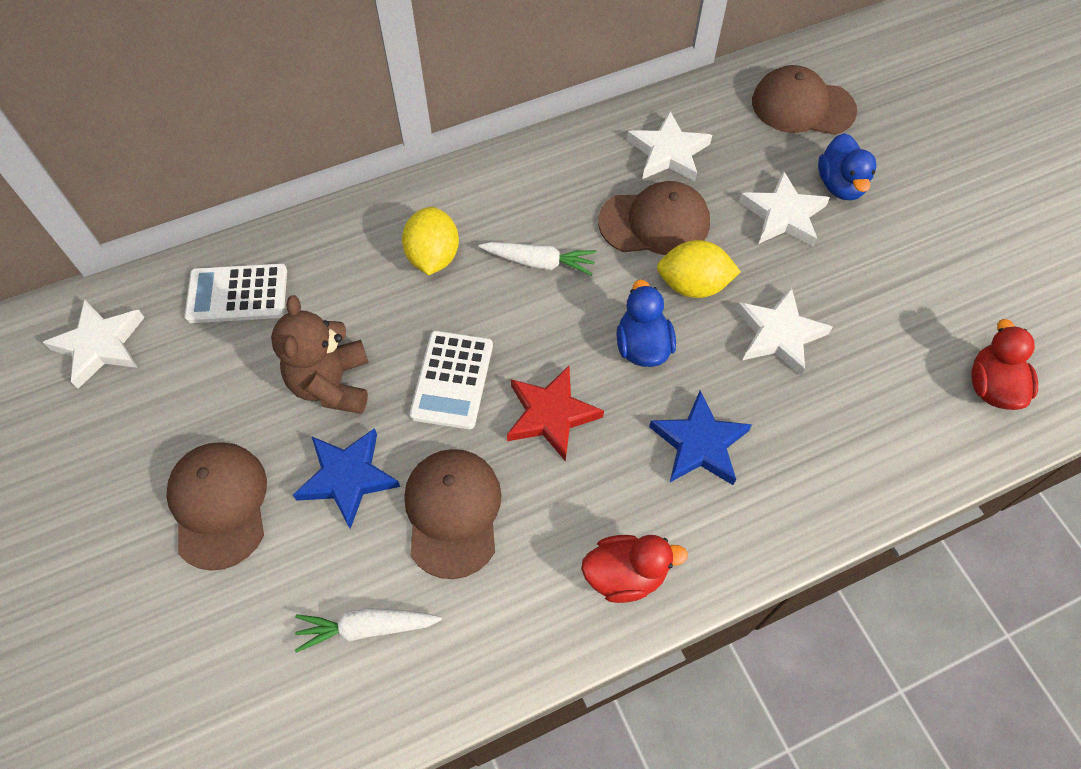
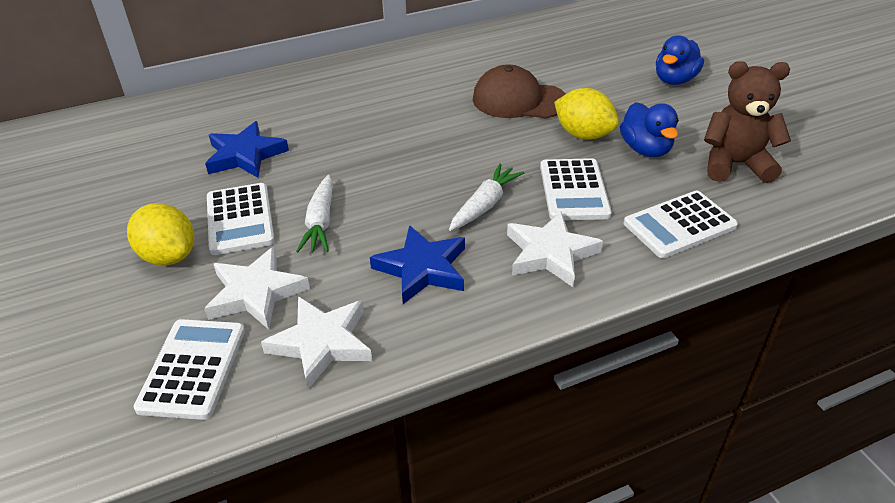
brown cap: 4 -> 1
red duck: 2 -> 0
red star: 1 -> 0
white calculator: 2 -> 4
white star: 4 -> 3

